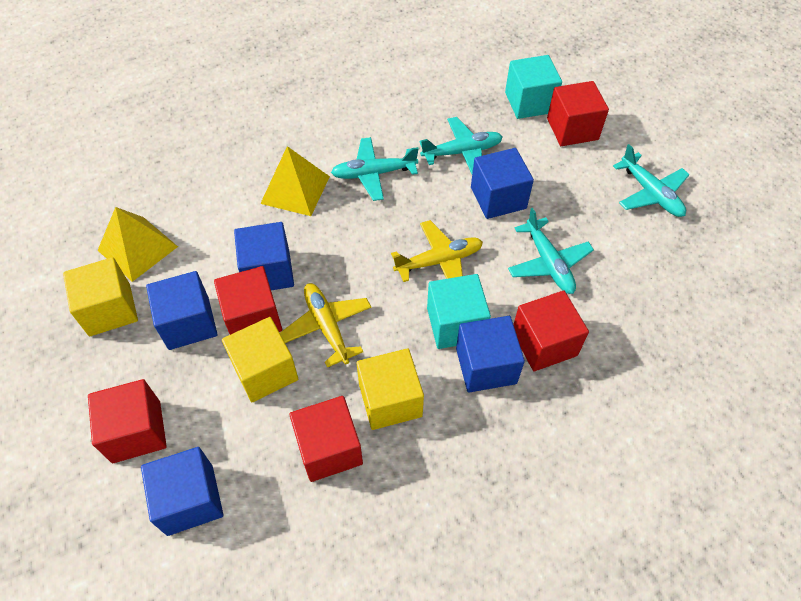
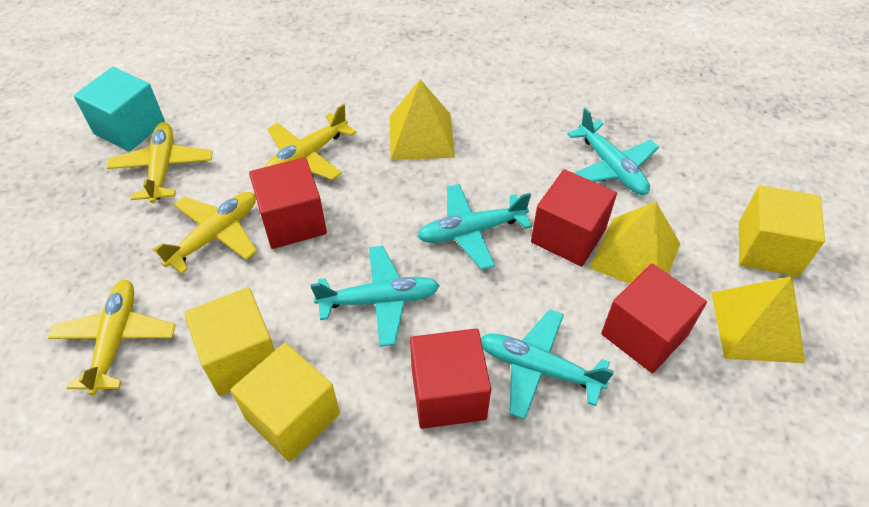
blue cube: 5 -> 0
red cube: 5 -> 4
turquoise cube: 2 -> 1
yellow plane: 2 -> 4
yellow pyramid: 2 -> 3

